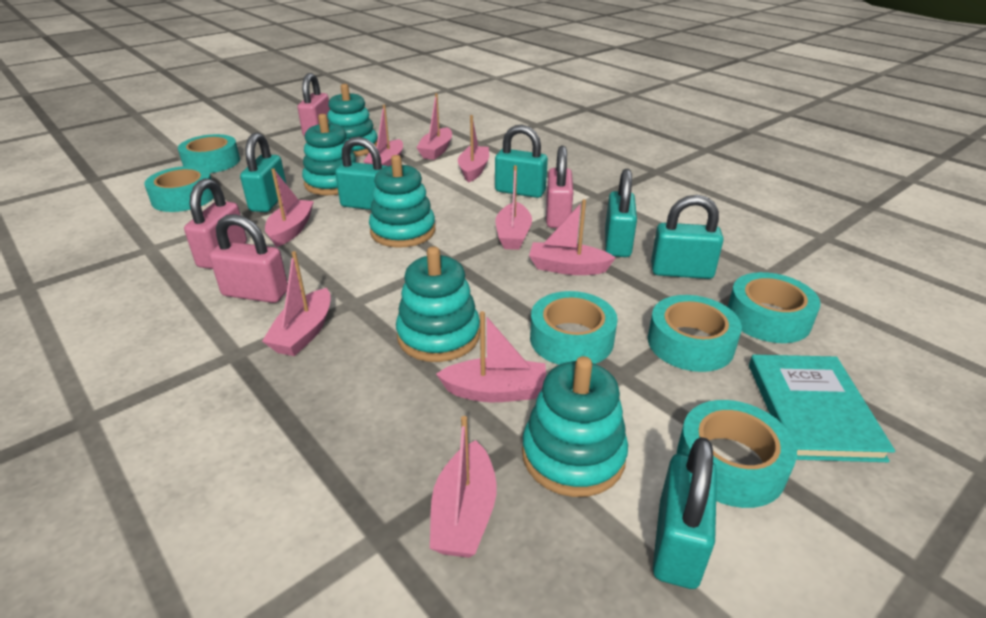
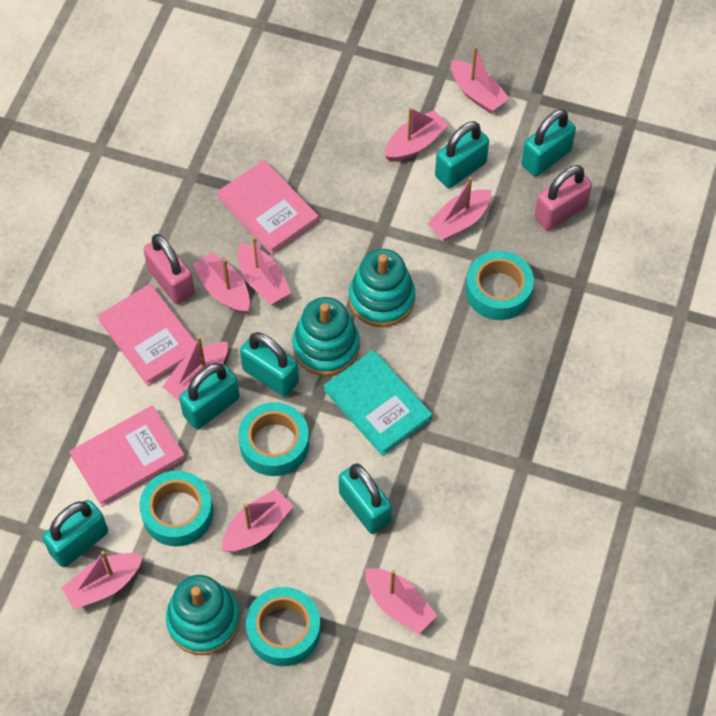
pink book: 0 -> 3
pink padlock: 4 -> 2
turquoise stacking toy: 5 -> 3
turquoise tape: 6 -> 4

